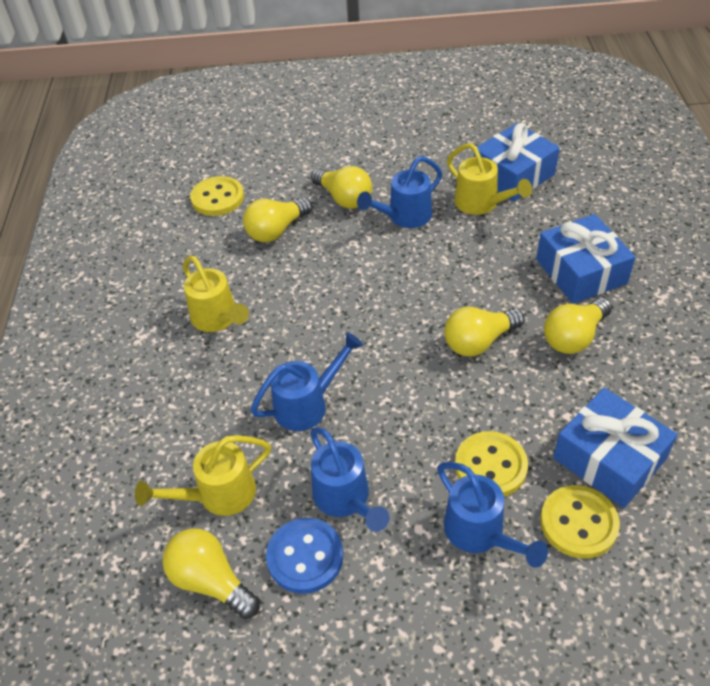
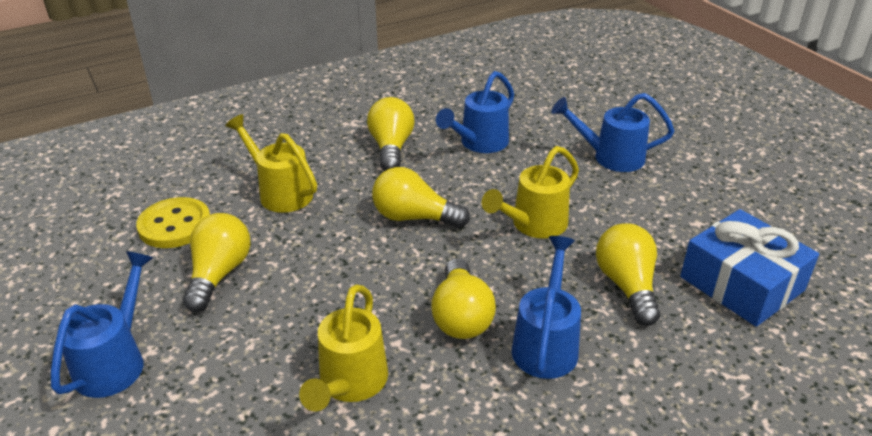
blue button: 1 -> 0
blue gift: 3 -> 1
yellow button: 3 -> 1

